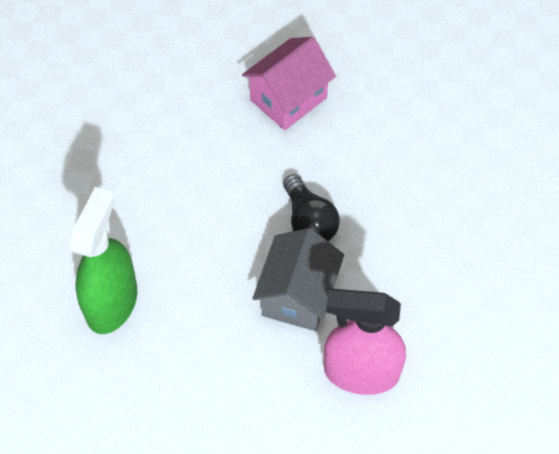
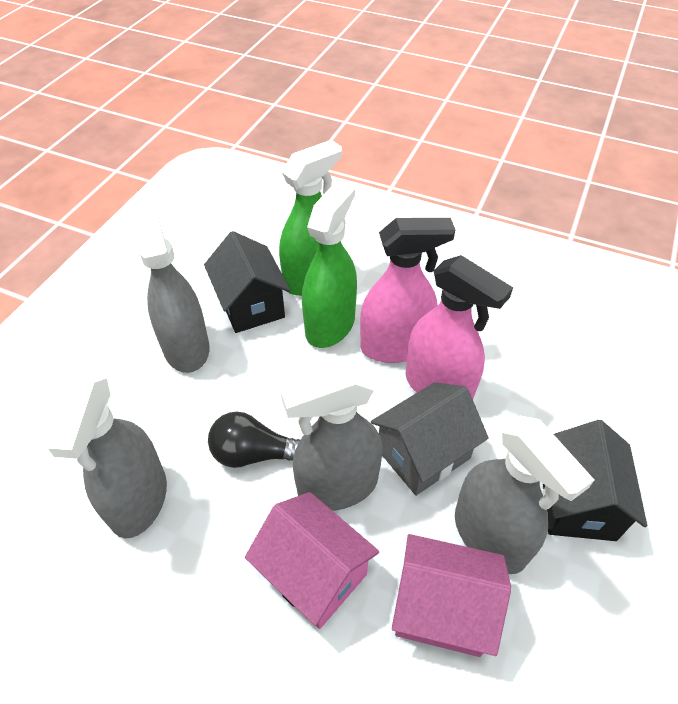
black house: 0 -> 2
green spray bottle: 1 -> 2
grey spray bottle: 0 -> 4
pink house: 1 -> 2
pink spray bottle: 1 -> 2

